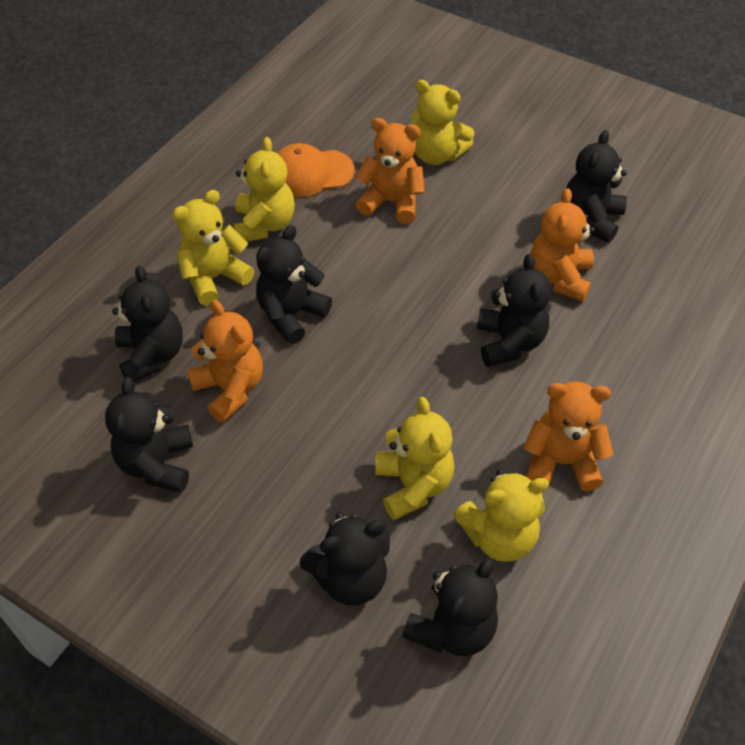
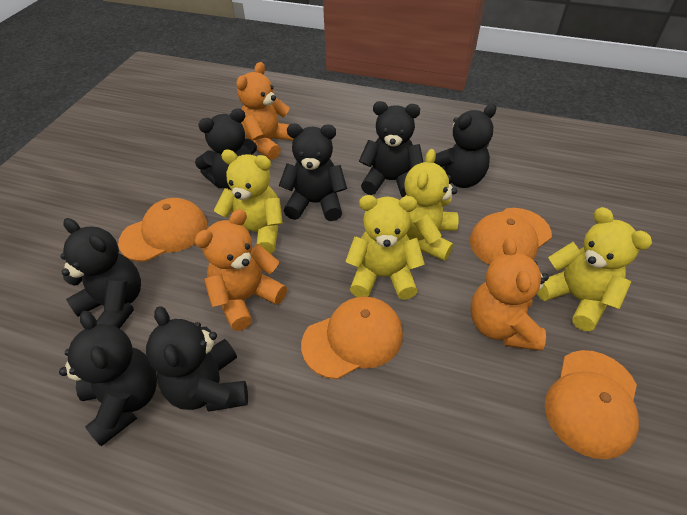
orange cap: 1 -> 4
orange teddy bear: 4 -> 3
yellow teddy bear: 5 -> 4

